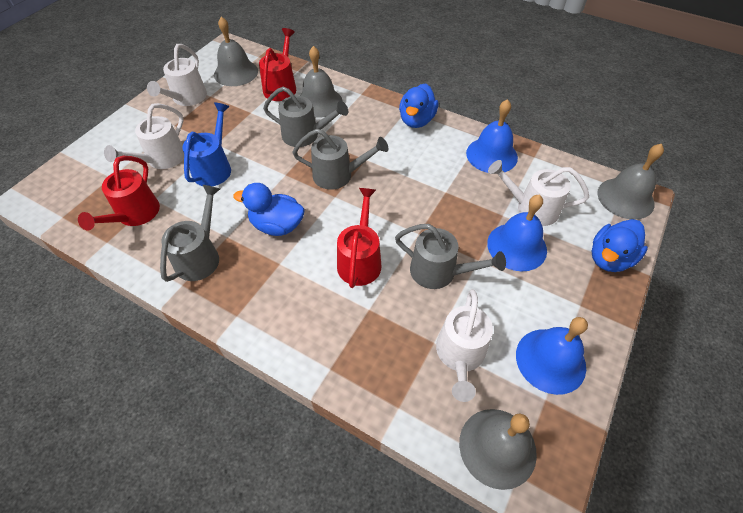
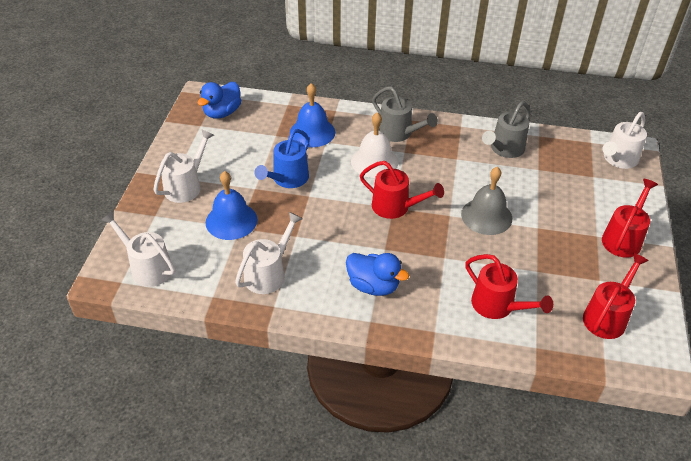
blue bell: 3 -> 2
blue duck: 3 -> 2
grey bell: 4 -> 1
grey watering can: 4 -> 2
red watering can: 3 -> 4
white bell: 0 -> 1

